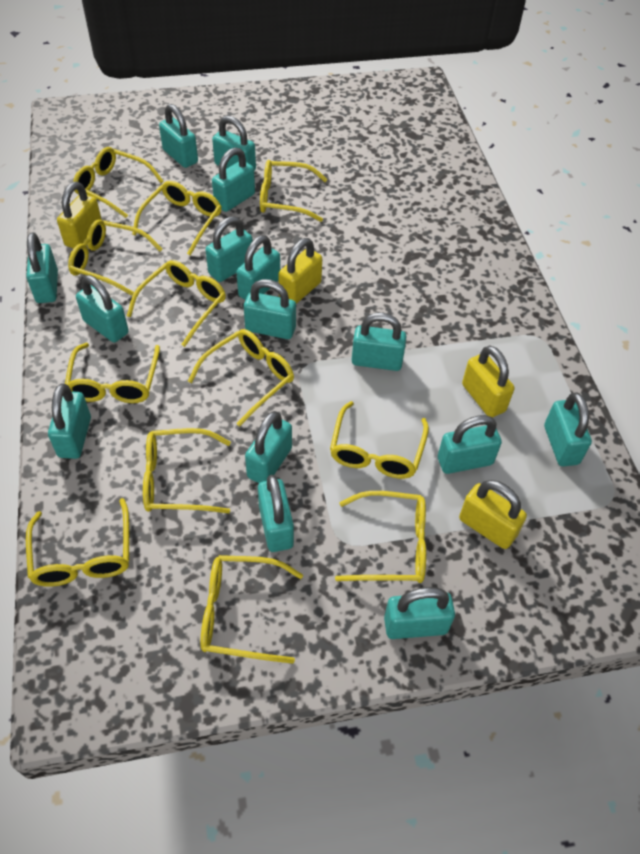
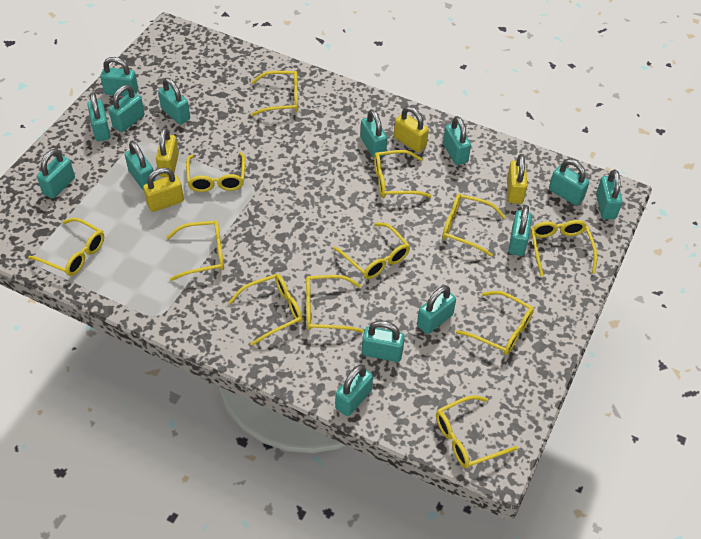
turquoise padlock: 15 -> 14

